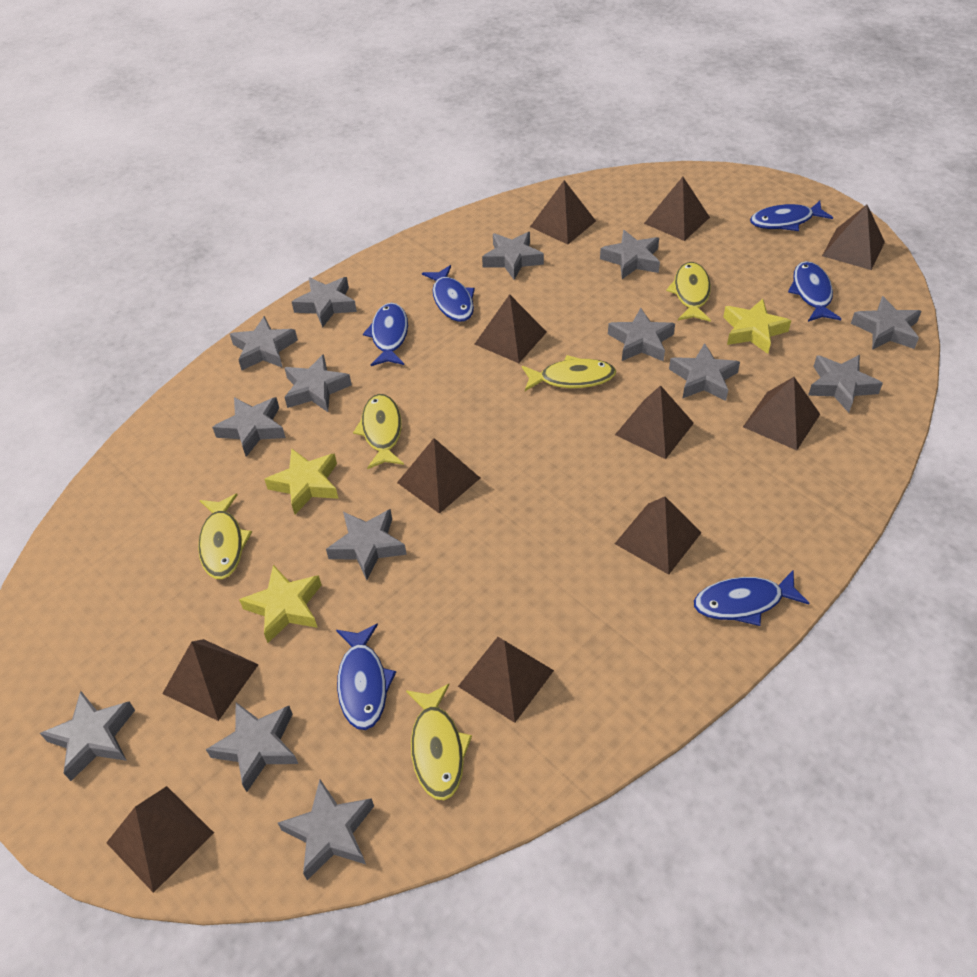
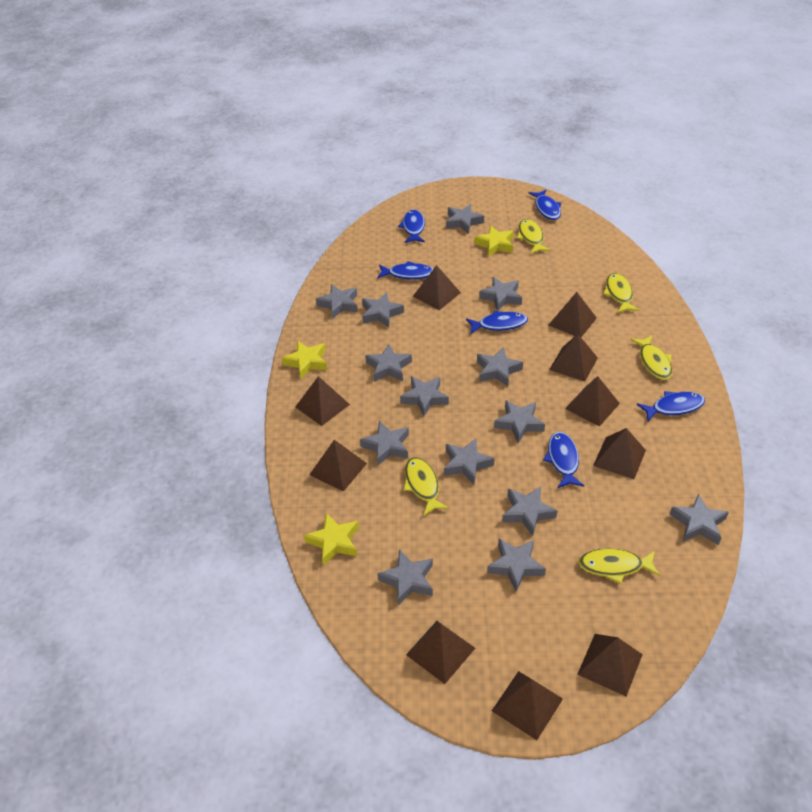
brown pyramid: 11 -> 10

